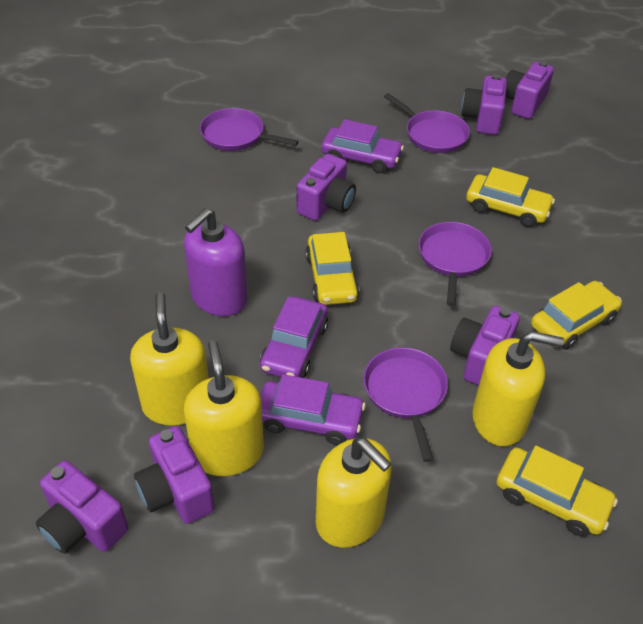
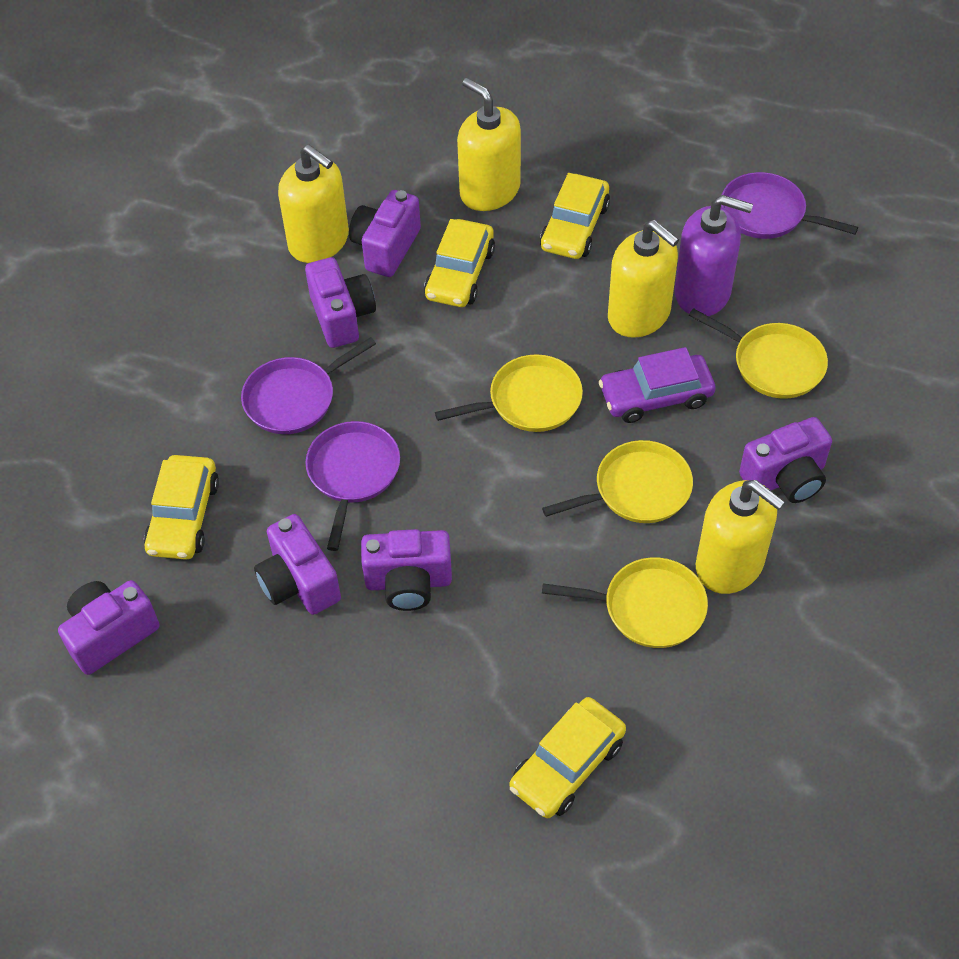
purple car: 3 -> 1
purple pan: 4 -> 3
yellow pan: 0 -> 4

